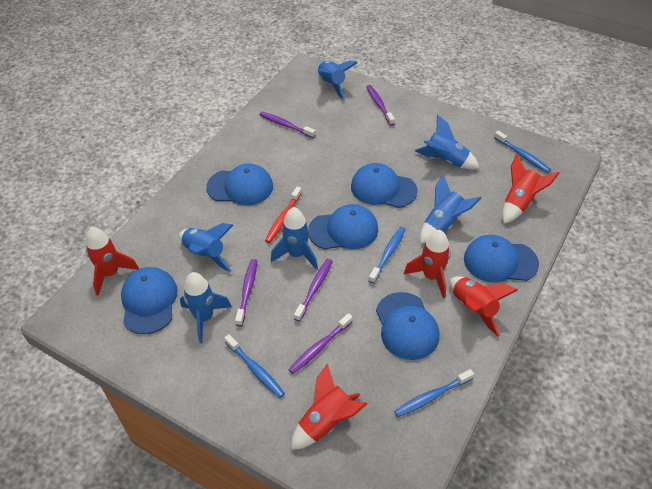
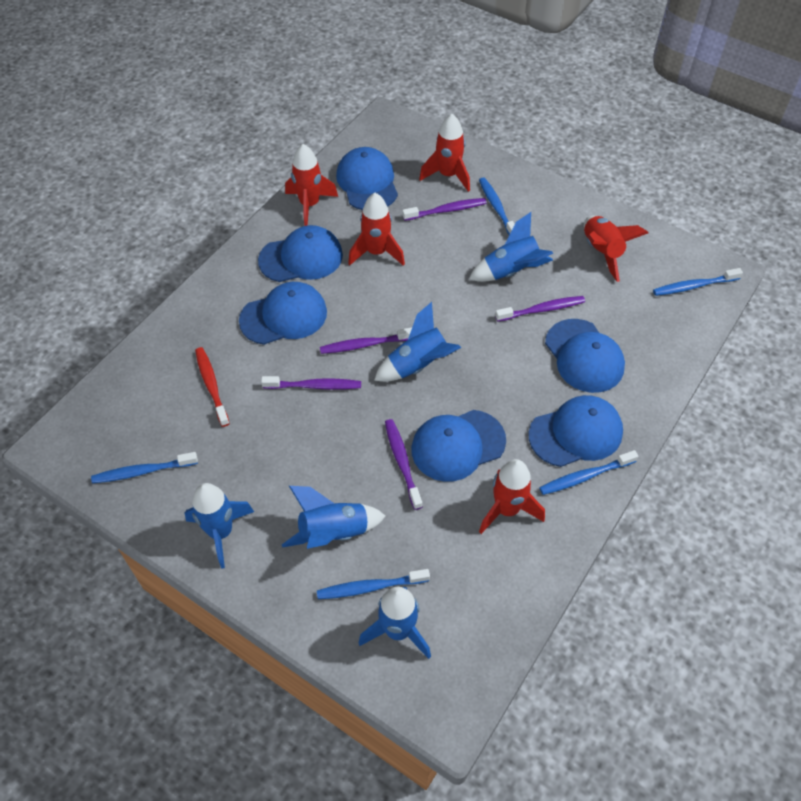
blue rocket: 6 -> 5
blue toothbrush: 4 -> 5

